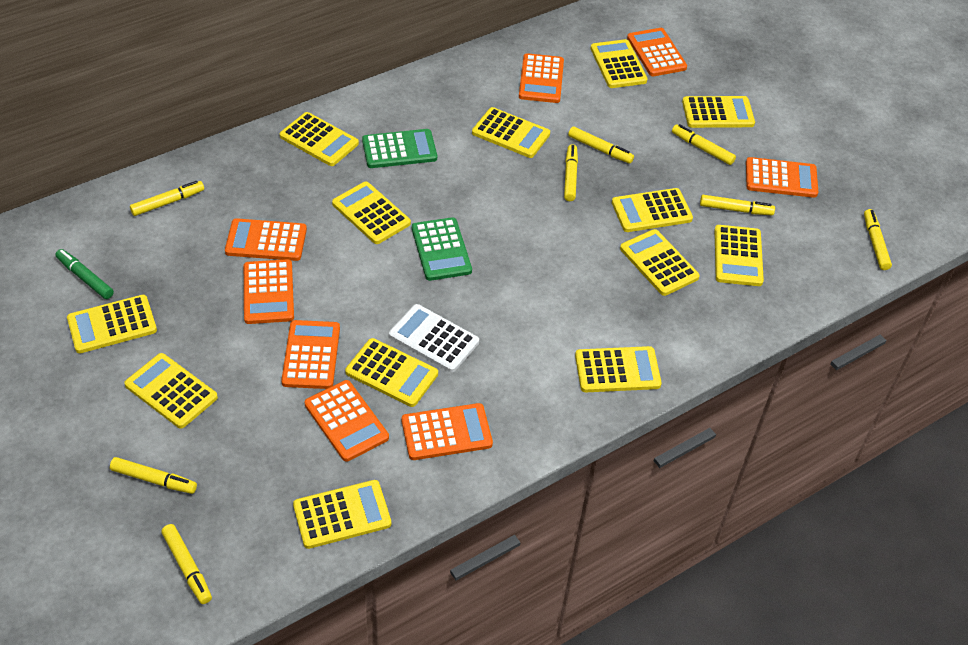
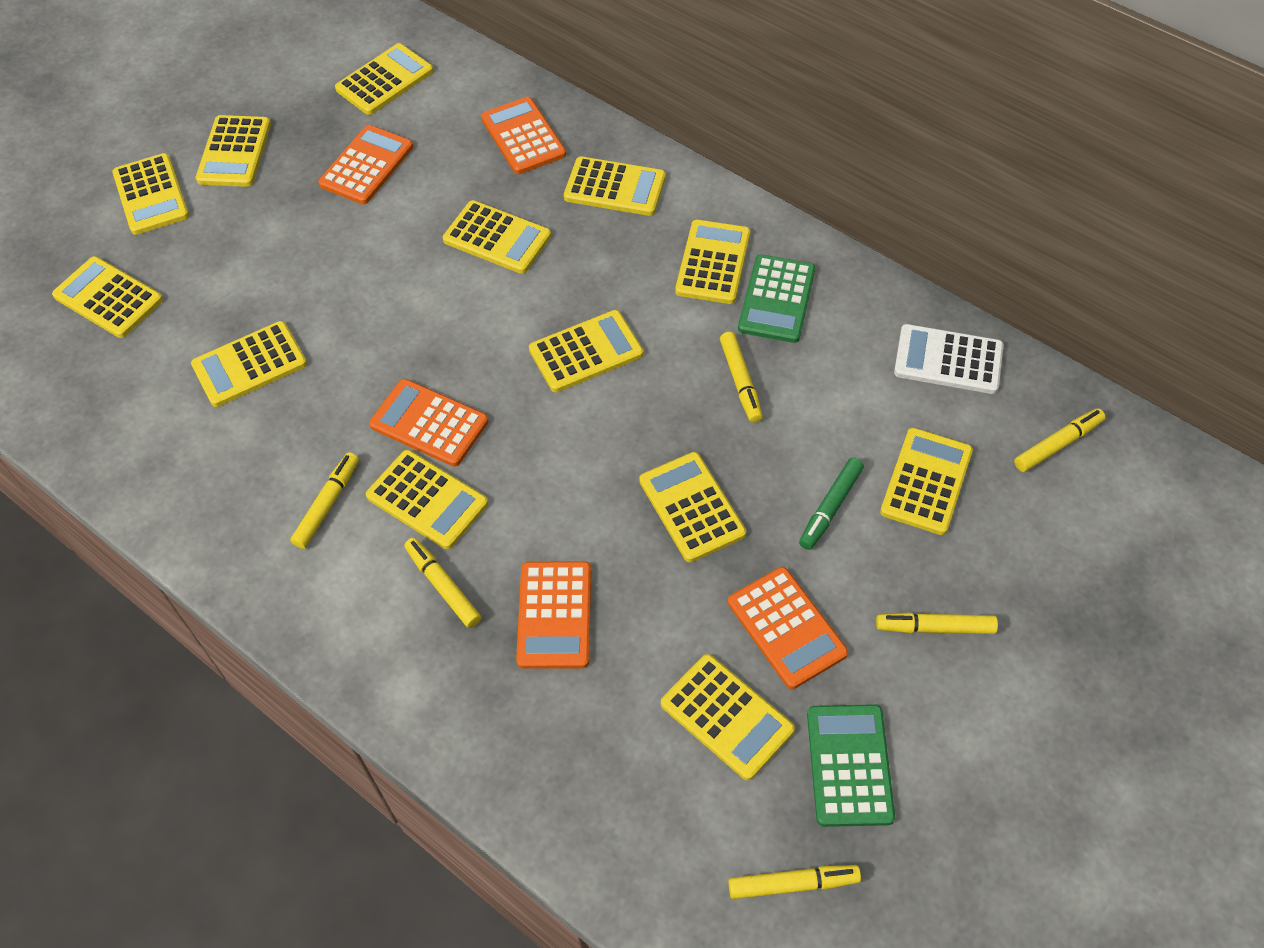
orange calculator: 8 -> 5
yellow marker: 8 -> 6

